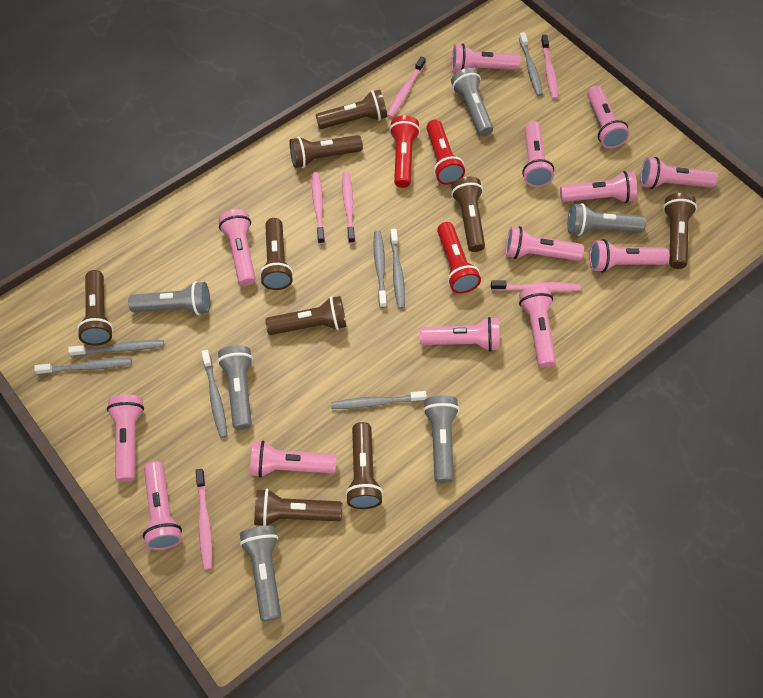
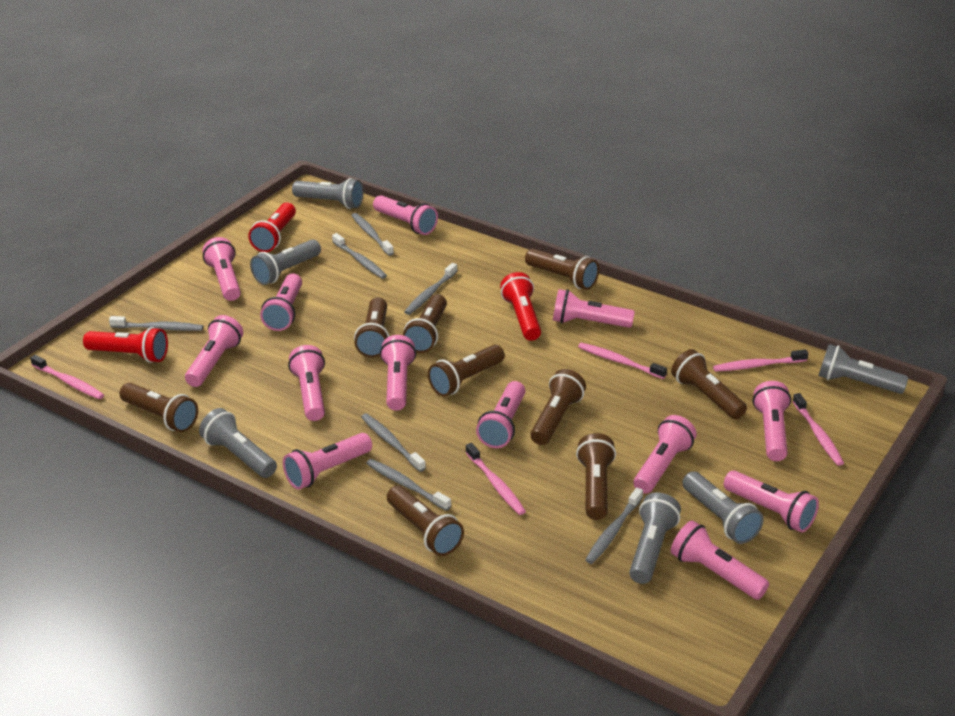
pink toothbrush: 6 -> 5

